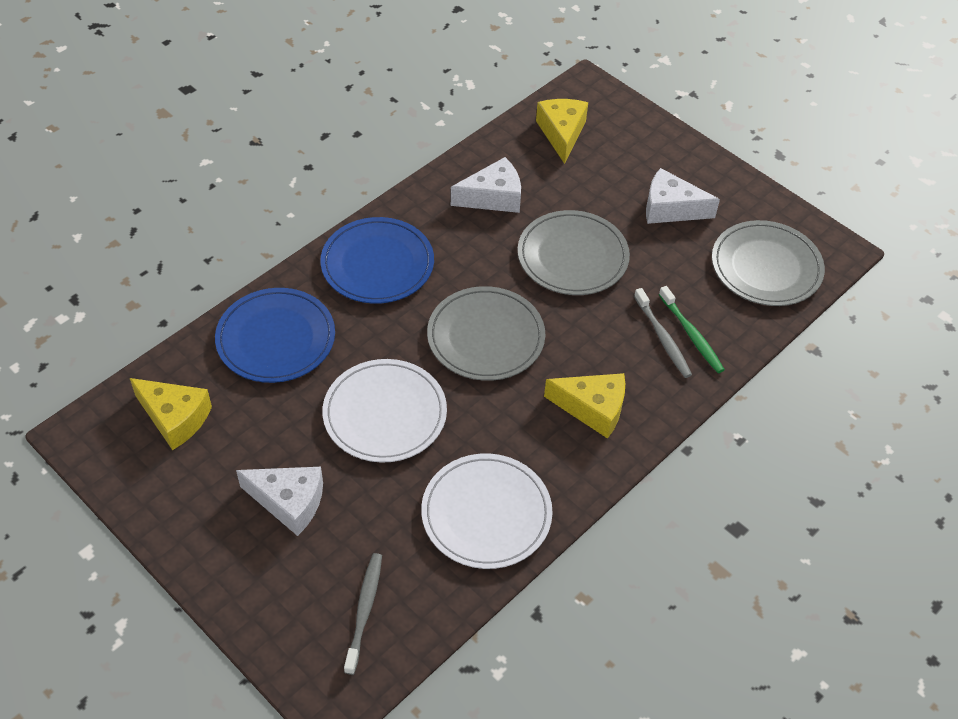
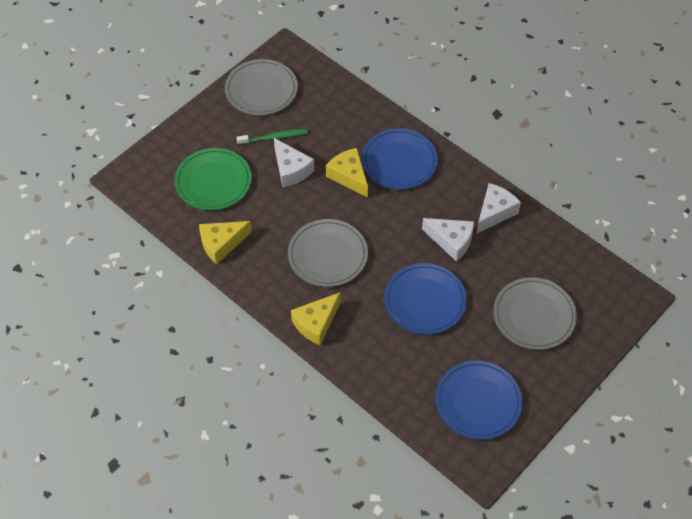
blue plate: 2 -> 3
green plate: 0 -> 1
grey toothbrush: 2 -> 0
white plate: 2 -> 0

